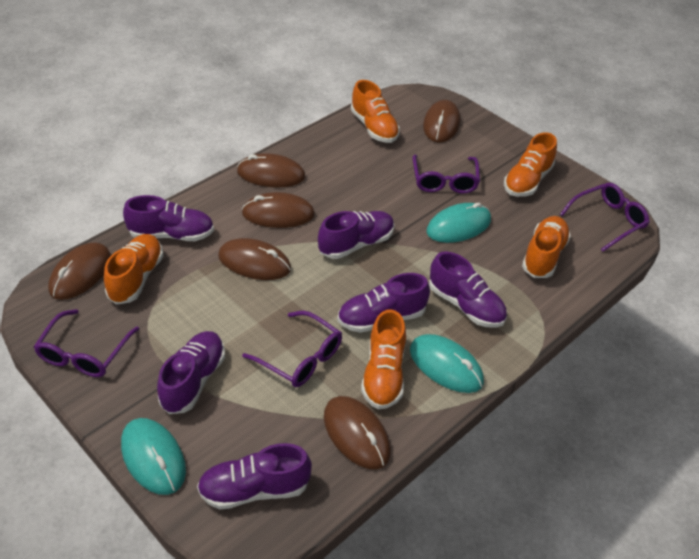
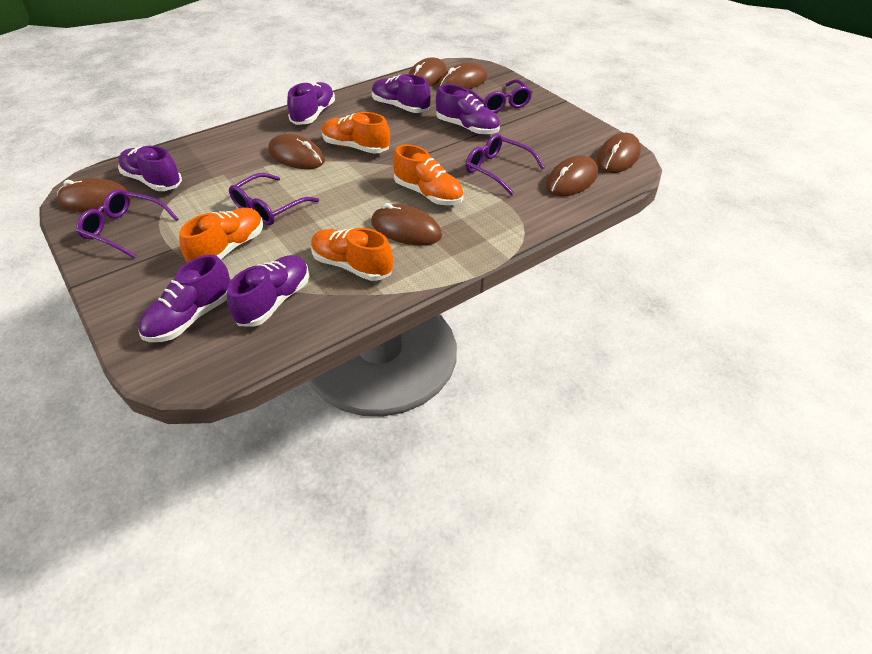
brown mouse: 6 -> 7
orange shoe: 5 -> 4
turquoise mouse: 3 -> 0

